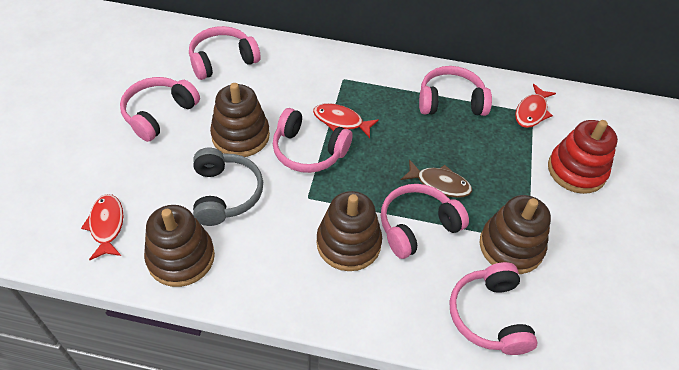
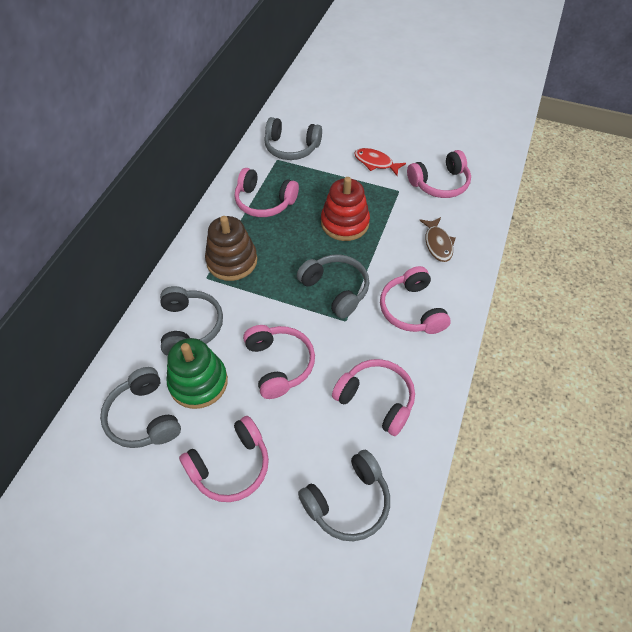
brown stacking toy: 4 -> 1
green stacking toy: 0 -> 1
grey headphones: 1 -> 5
red fish: 3 -> 1

